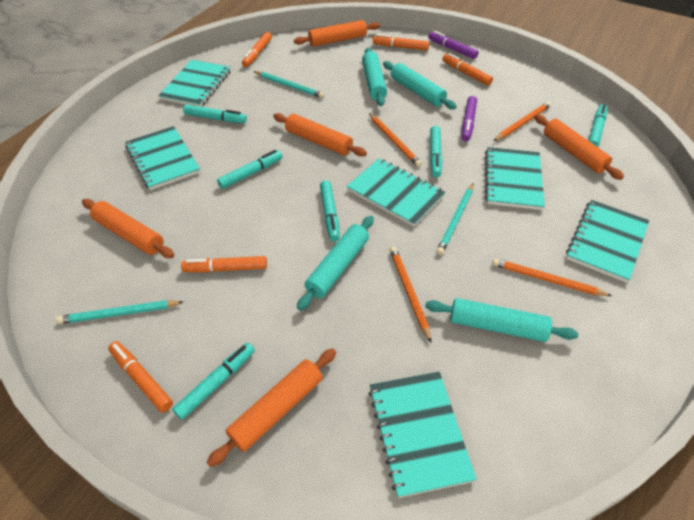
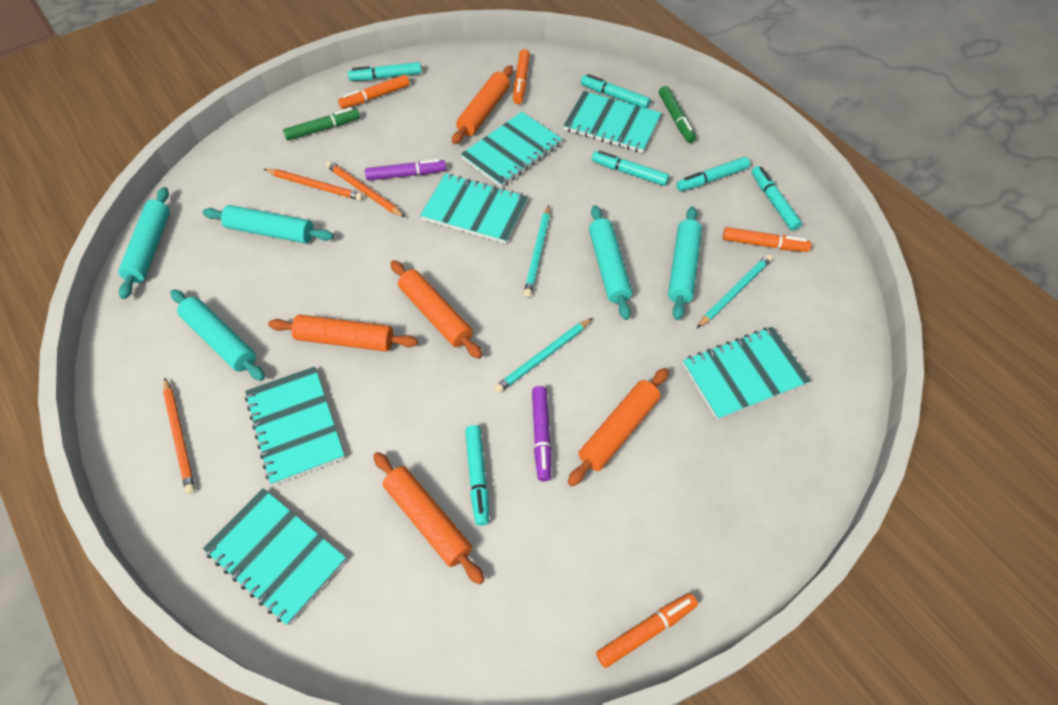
green marker: 0 -> 2
orange marker: 5 -> 4
orange pencil: 4 -> 3
turquoise rolling pin: 4 -> 5

